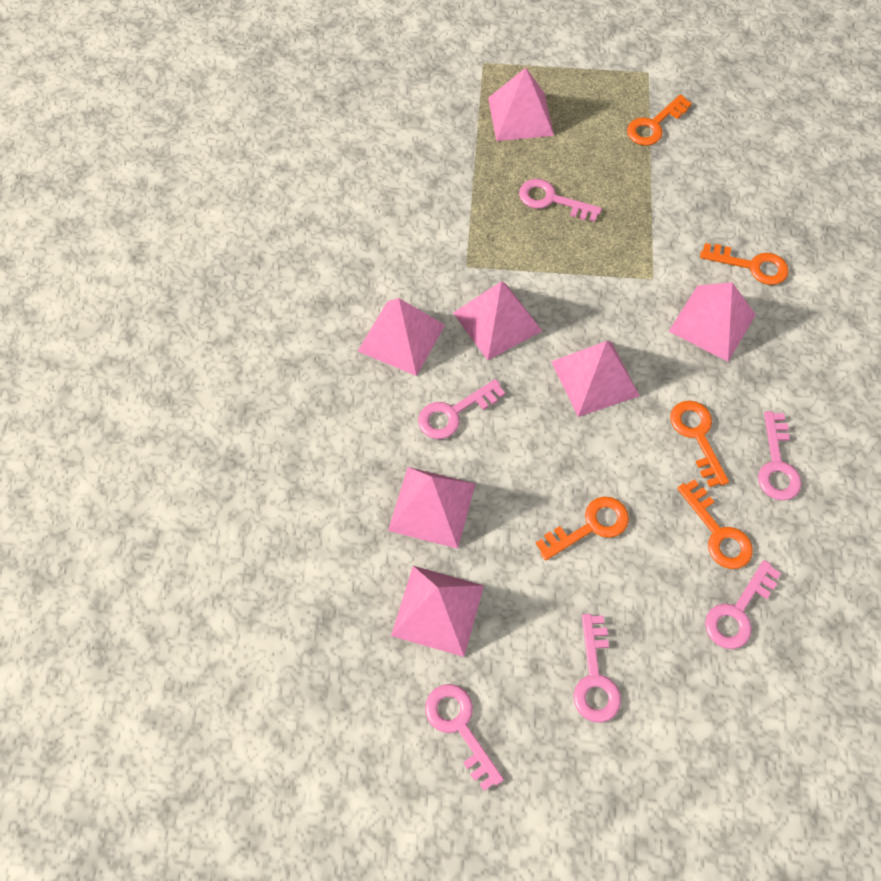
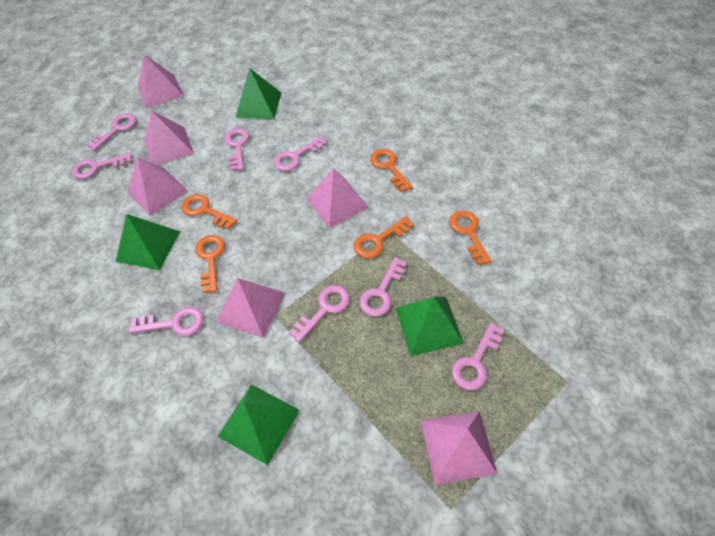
green pyramid: 0 -> 4
pink key: 6 -> 8
pink pyramid: 7 -> 6

